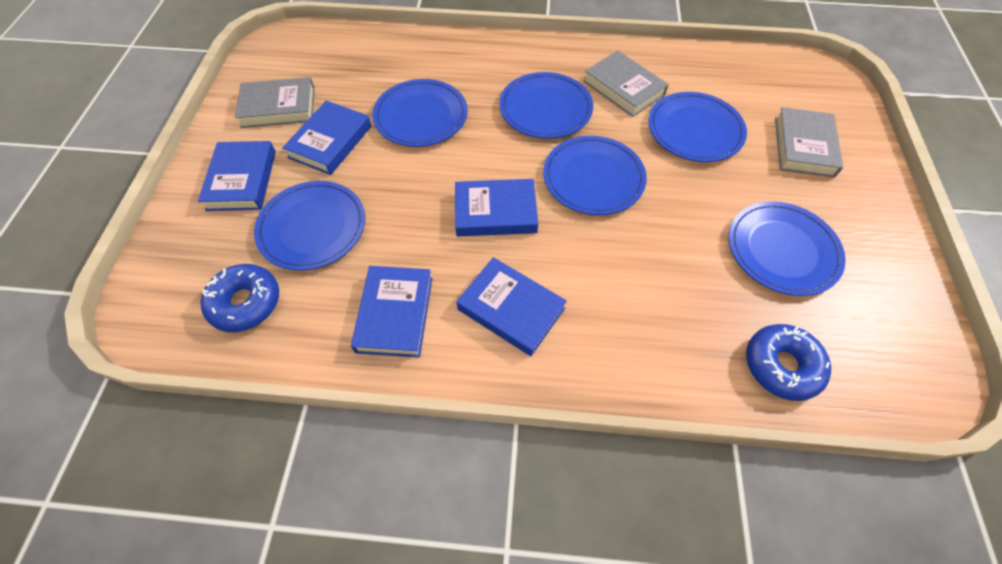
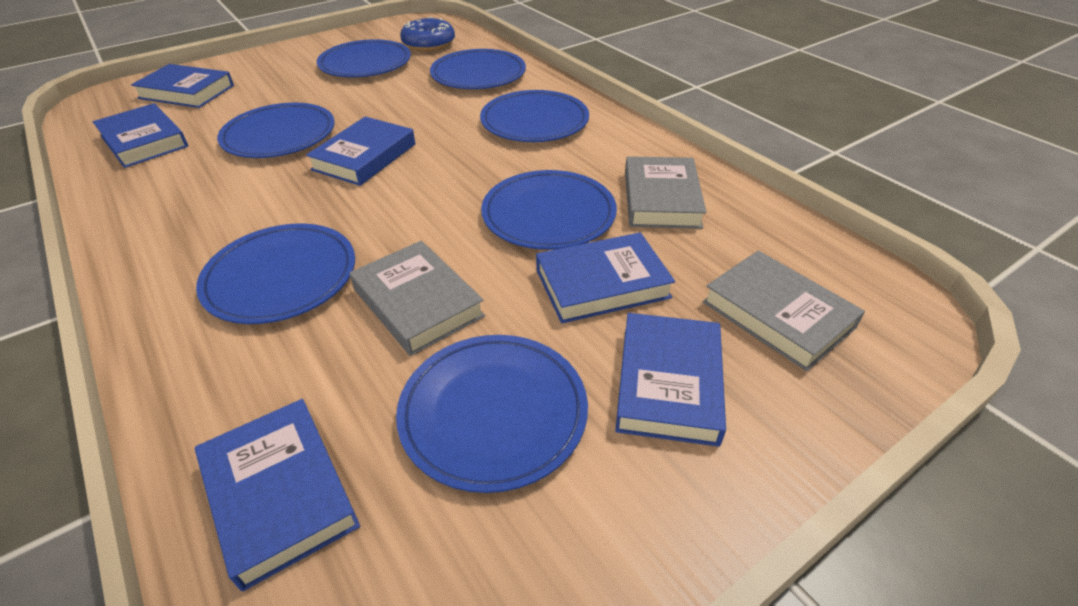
blue book: 5 -> 6
blue donut: 2 -> 1
blue plate: 6 -> 7

